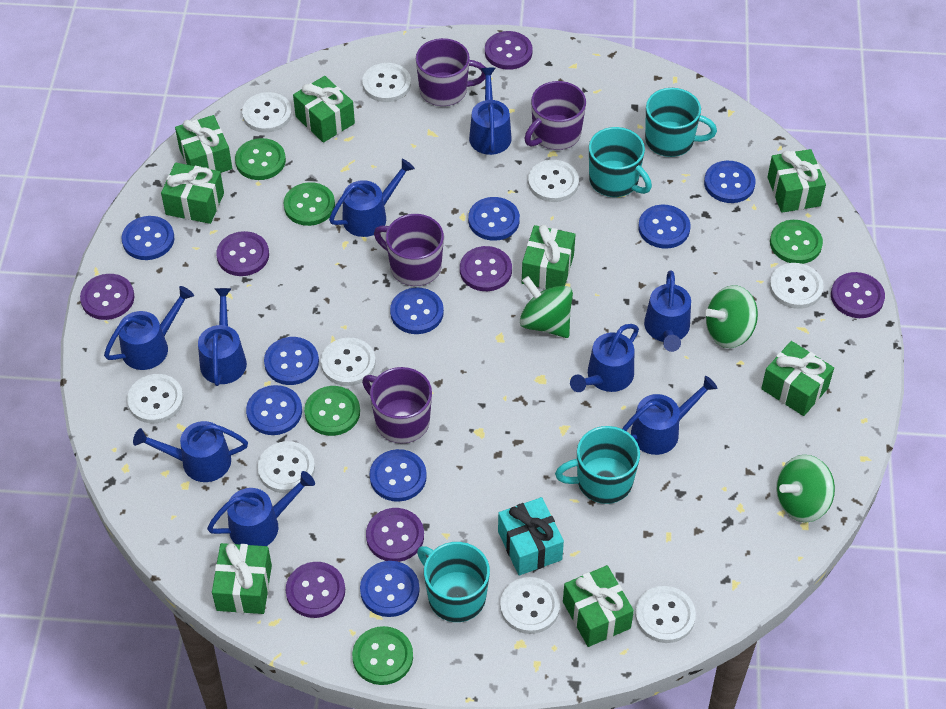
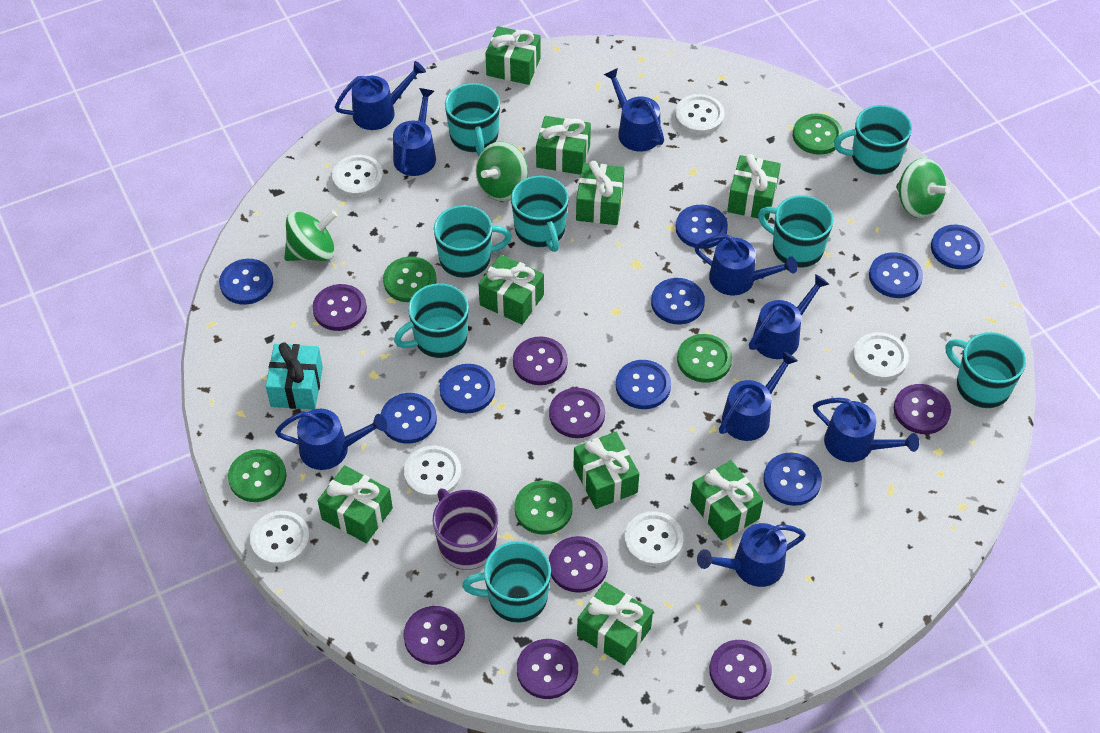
green gift: 8 -> 9
purple button: 7 -> 8
purple mug: 4 -> 1
turquoise mug: 4 -> 8
white button: 9 -> 6

